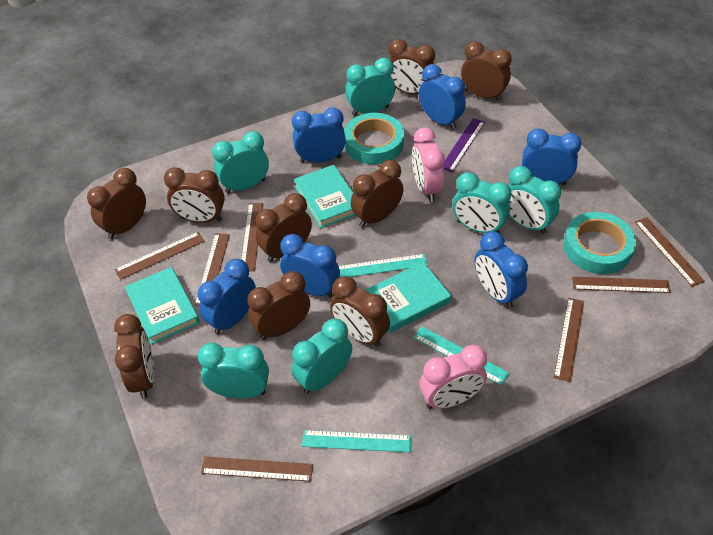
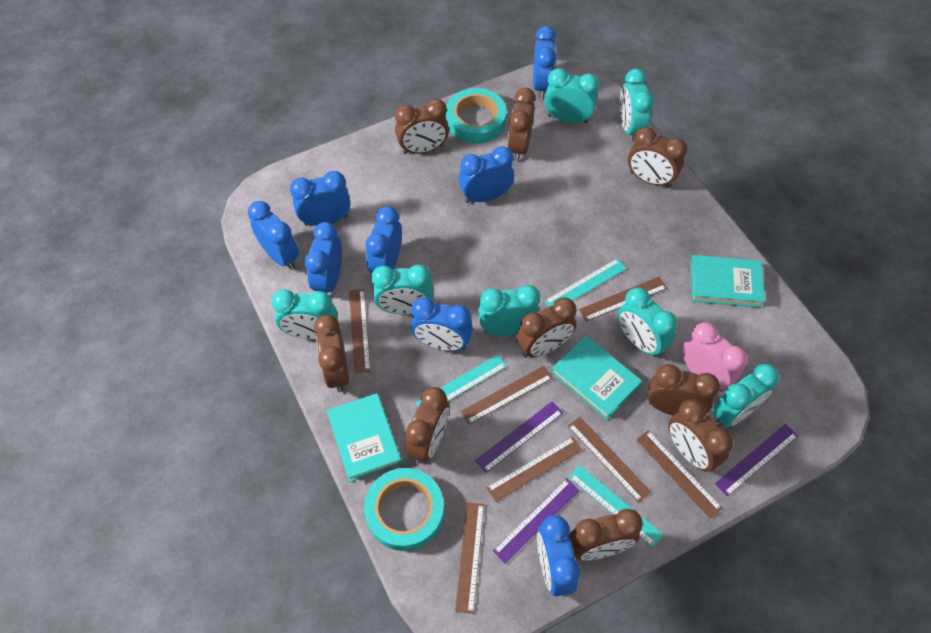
blue clock: 6 -> 8
pink clock: 2 -> 1
purple ruler: 1 -> 3
turquoise clock: 6 -> 7

